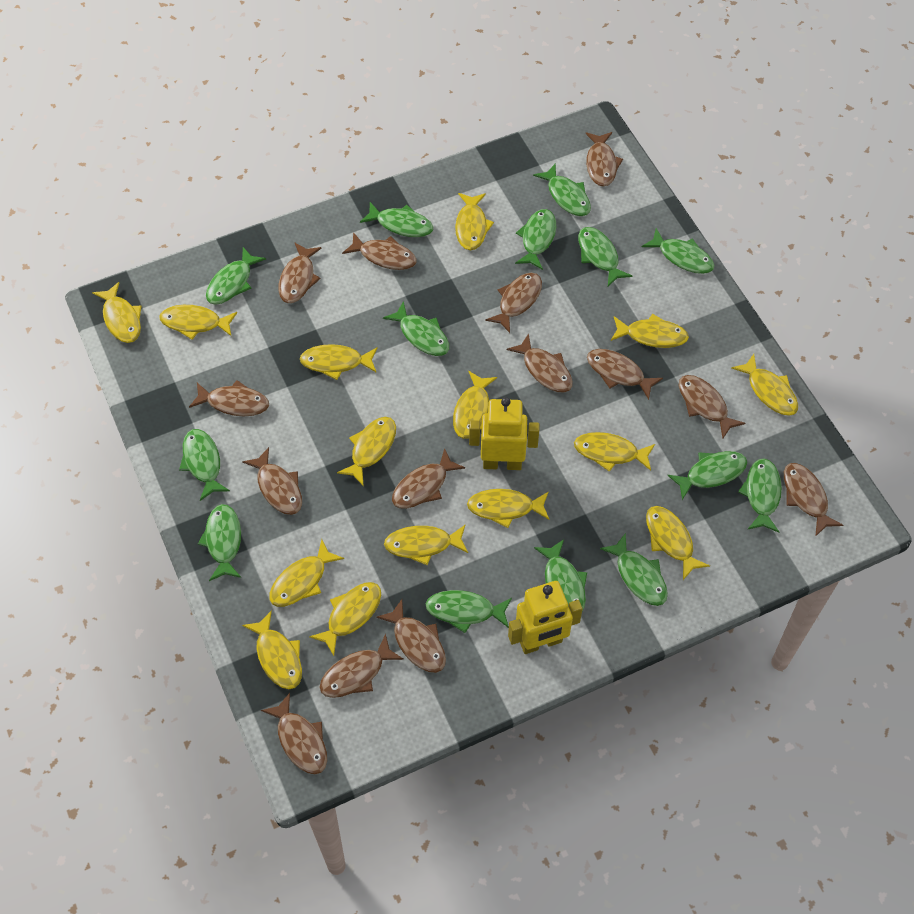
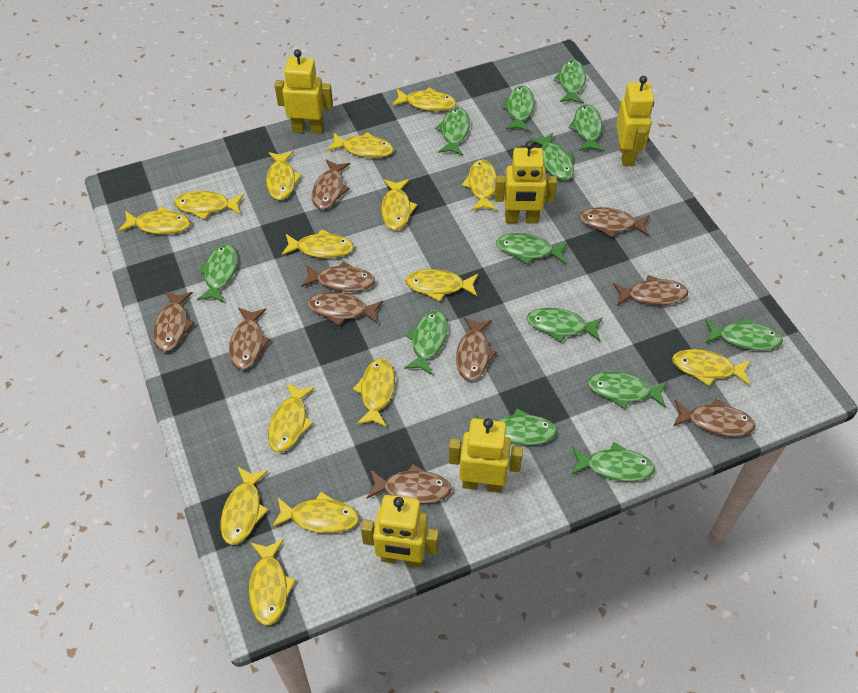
brown fish: 14 -> 10
green fish: 14 -> 13
yellow robot: 2 -> 5

